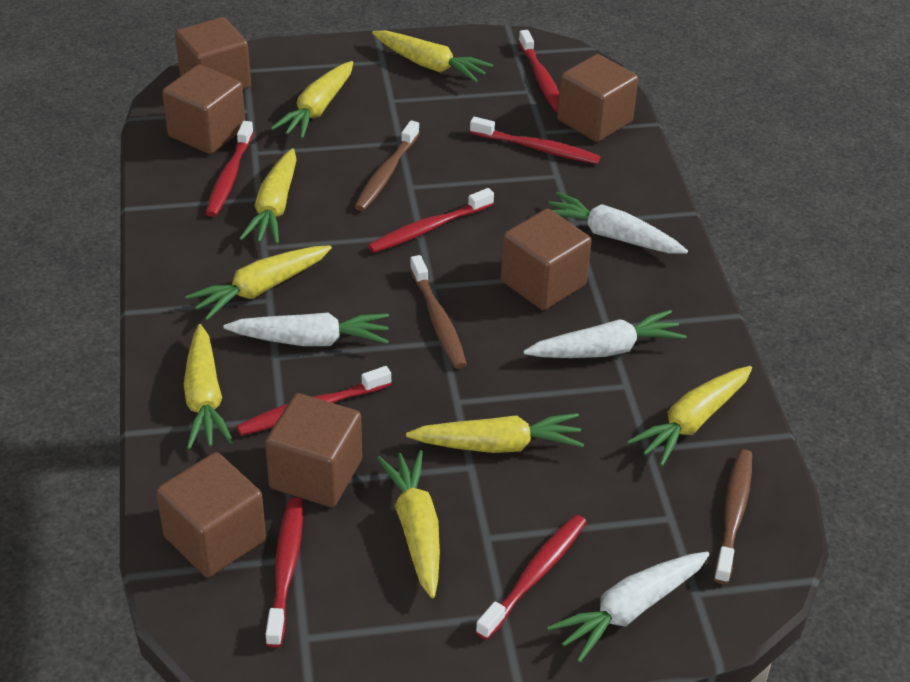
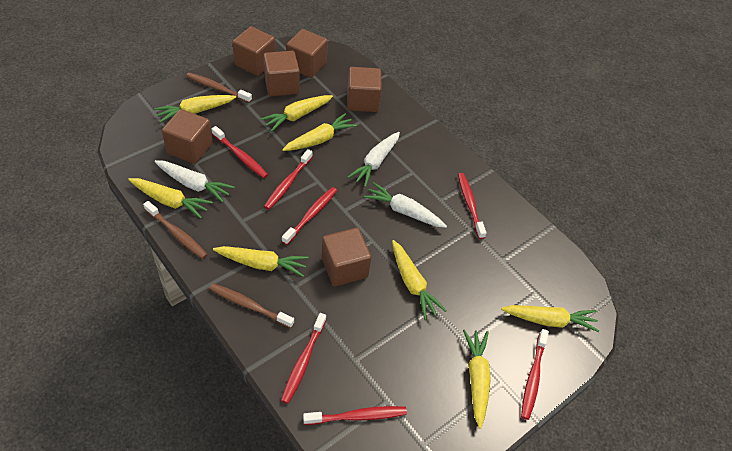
white carrot: 4 -> 3

